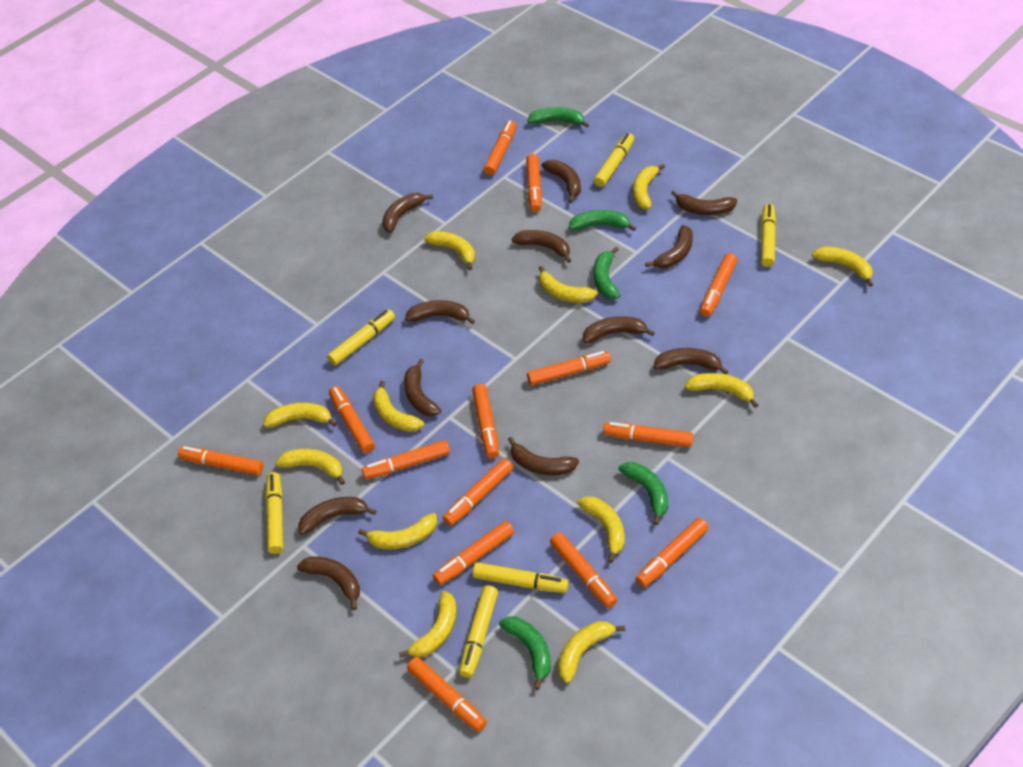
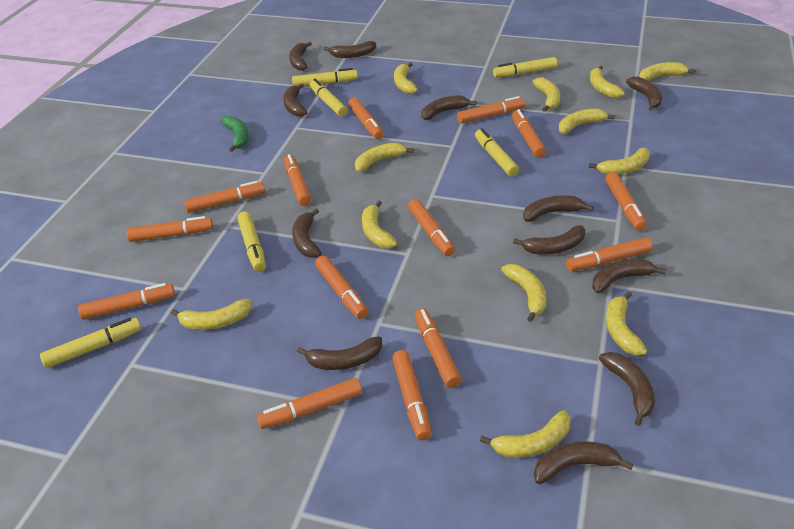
green banana: 5 -> 1

